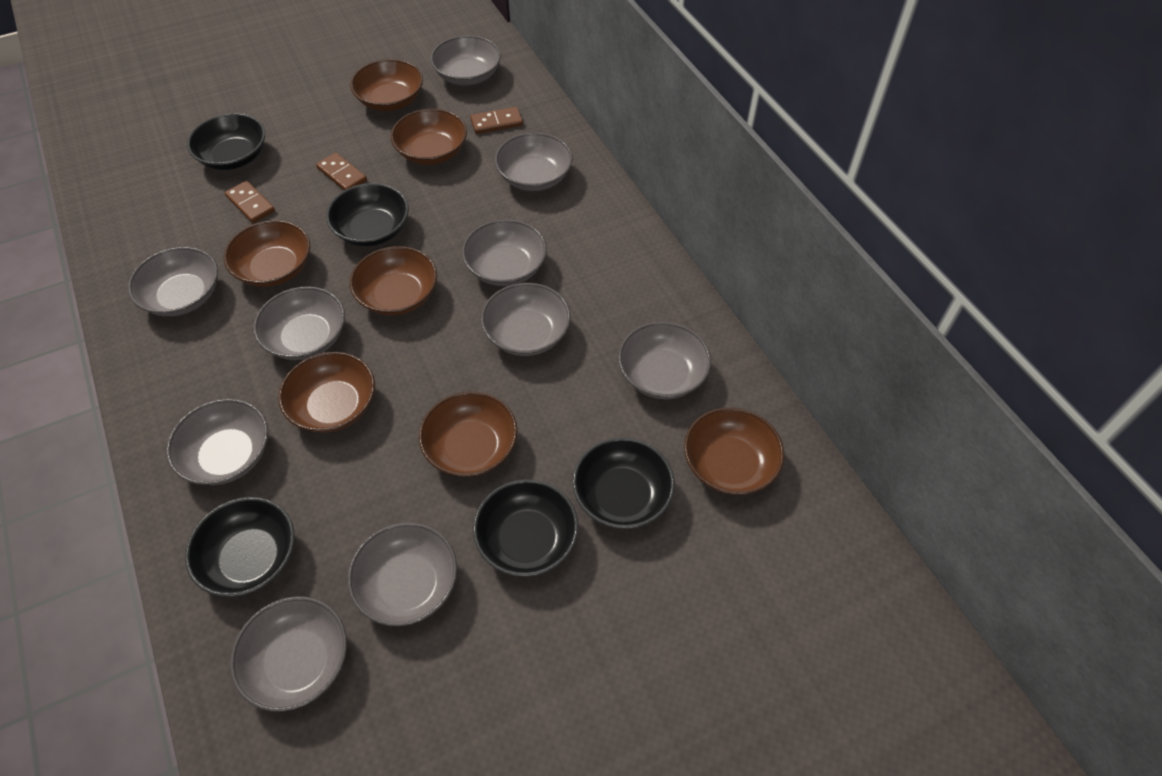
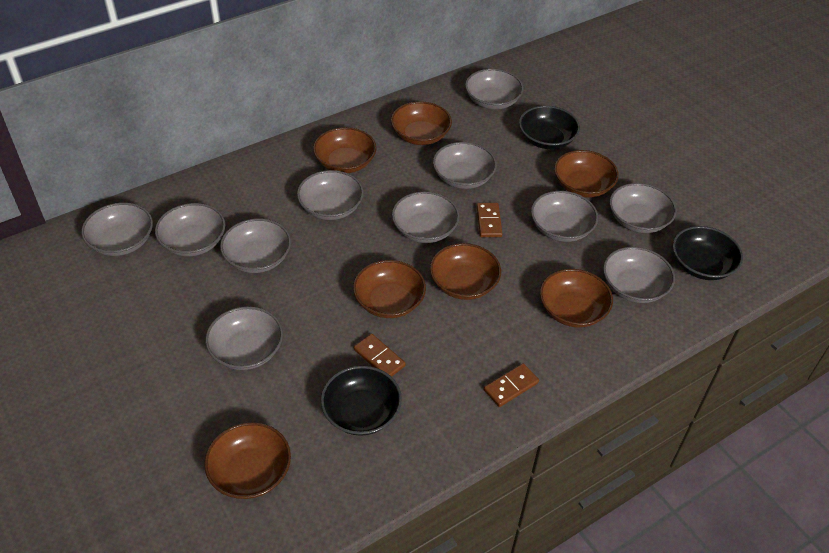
black bowl: 5 -> 3
grey bowl: 10 -> 11

